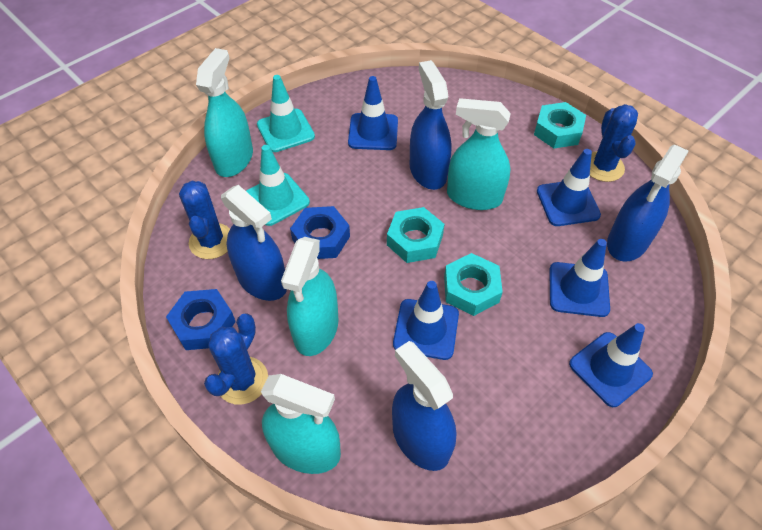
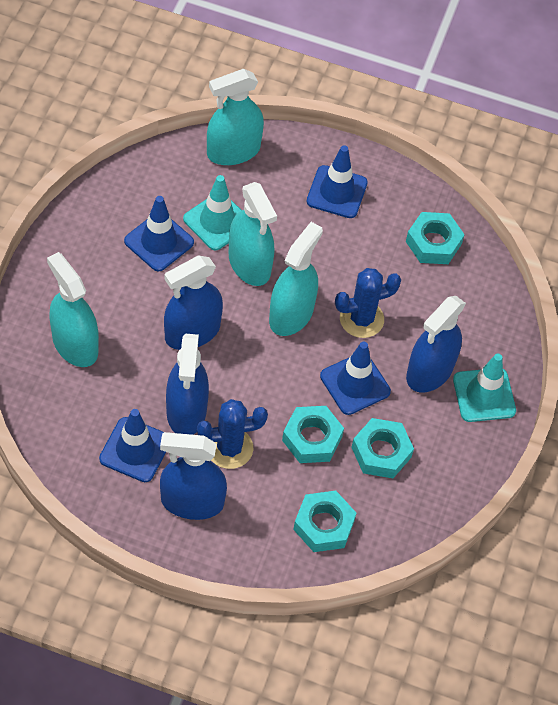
blue cactus: 3 -> 2
blue nut: 2 -> 0
blue traffic cone: 5 -> 4
turquoise nut: 3 -> 4

